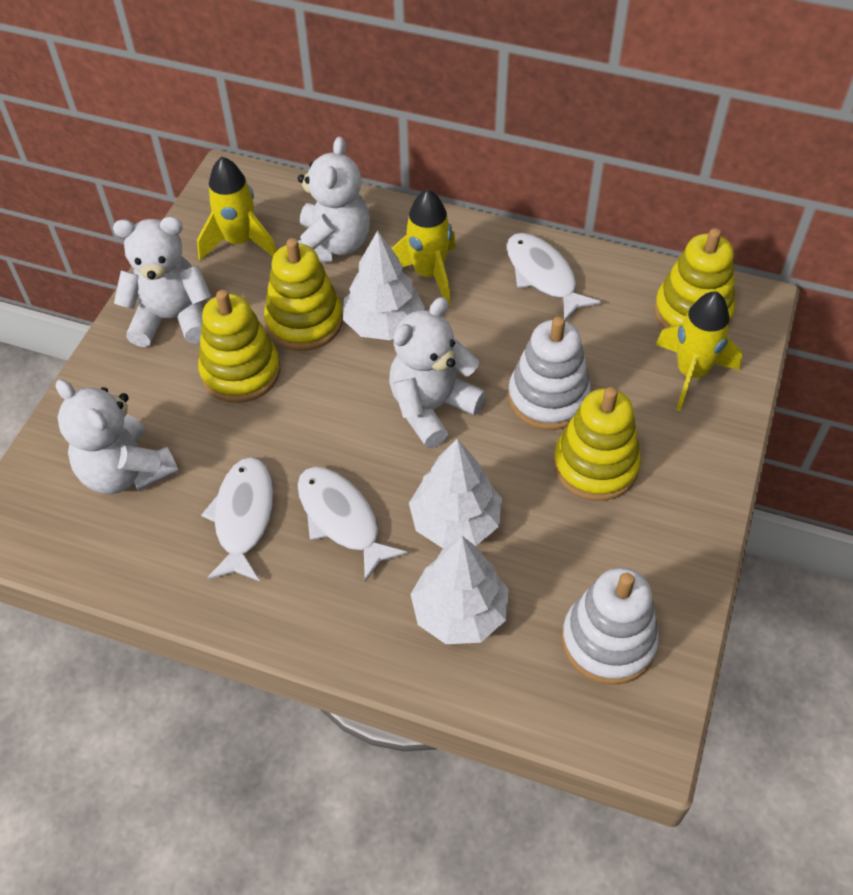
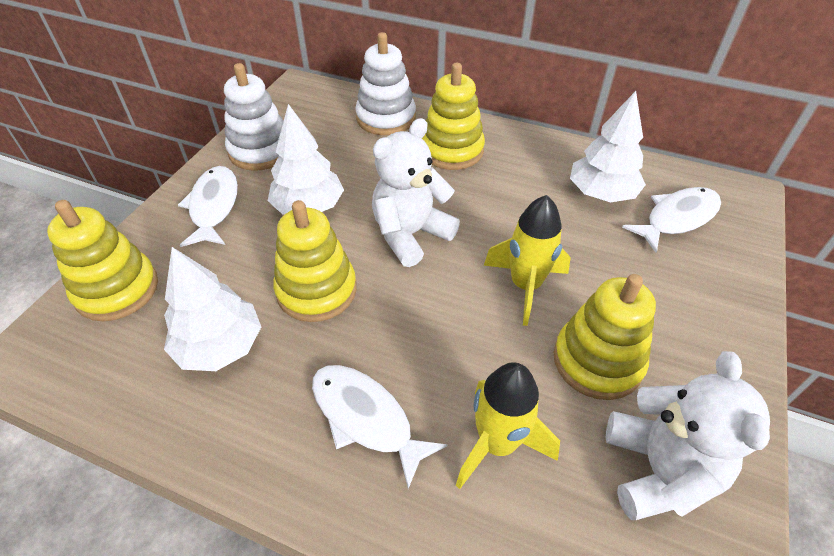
white teddy bear: 4 -> 2
yellow rocket: 3 -> 2

